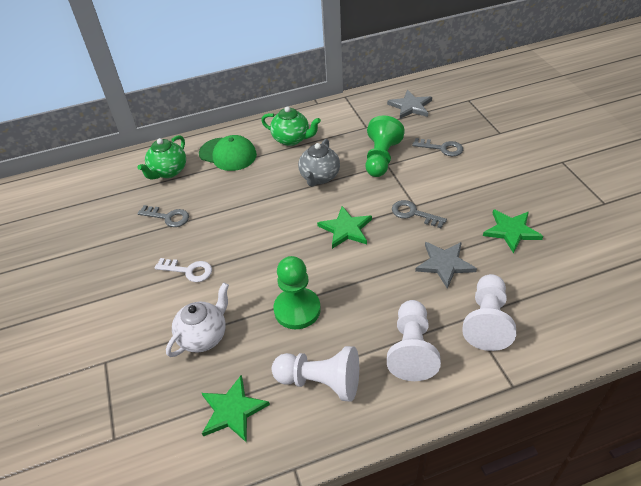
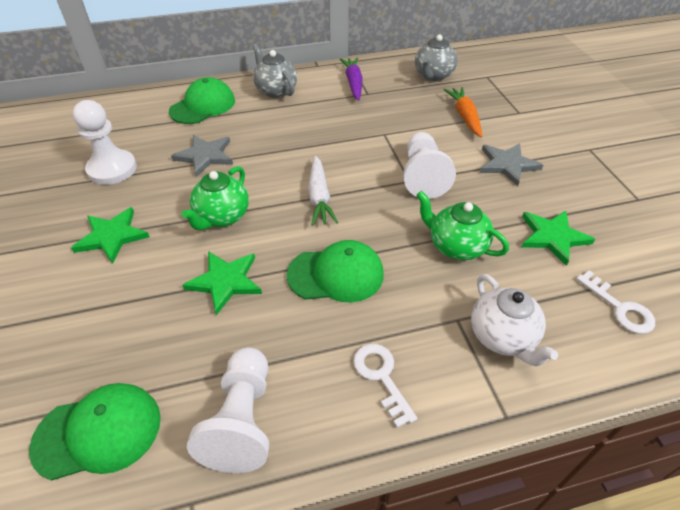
green cap: 1 -> 3
green pawn: 2 -> 0
grey key: 3 -> 0
grey teapot: 1 -> 2
orange carrot: 0 -> 1
purple carrot: 0 -> 1
white carrot: 0 -> 1
white key: 1 -> 2

